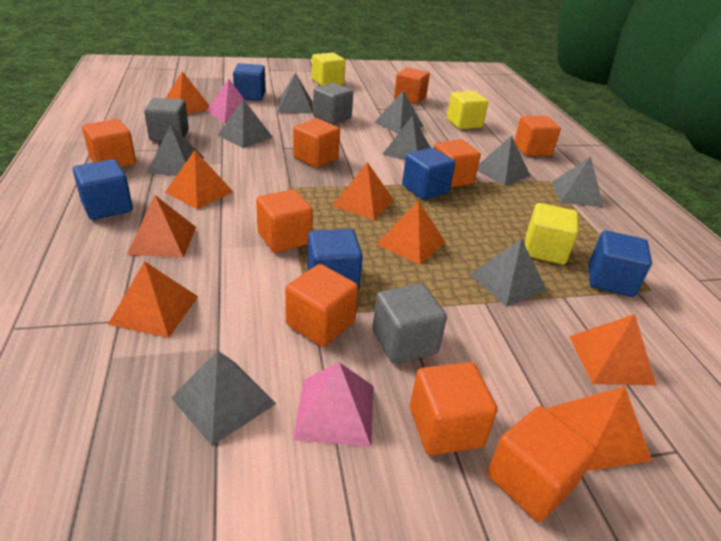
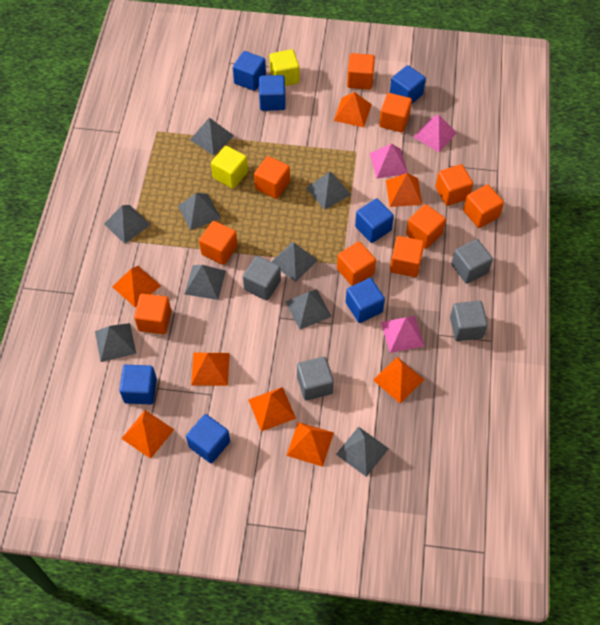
blue cube: 5 -> 7
grey cube: 3 -> 4
orange cube: 9 -> 10
pink pyramid: 2 -> 3
yellow cube: 3 -> 2

